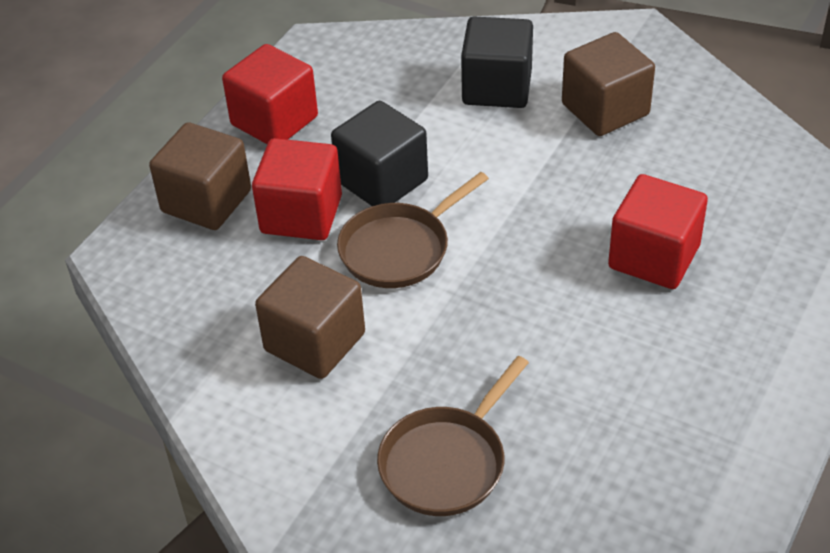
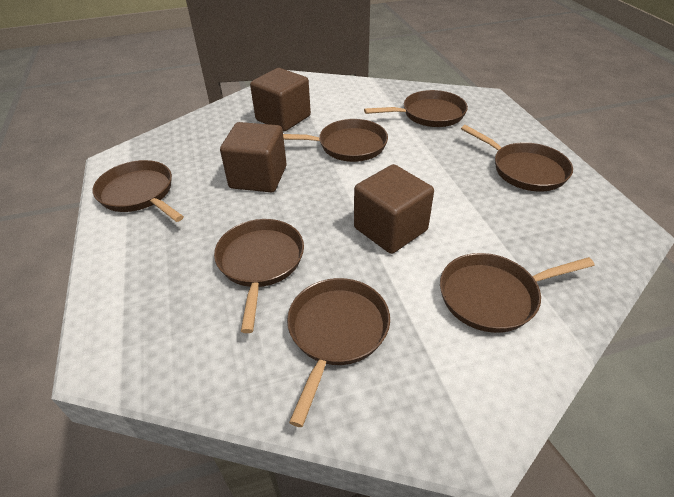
black cube: 2 -> 0
brown pan: 2 -> 7
red cube: 3 -> 0

